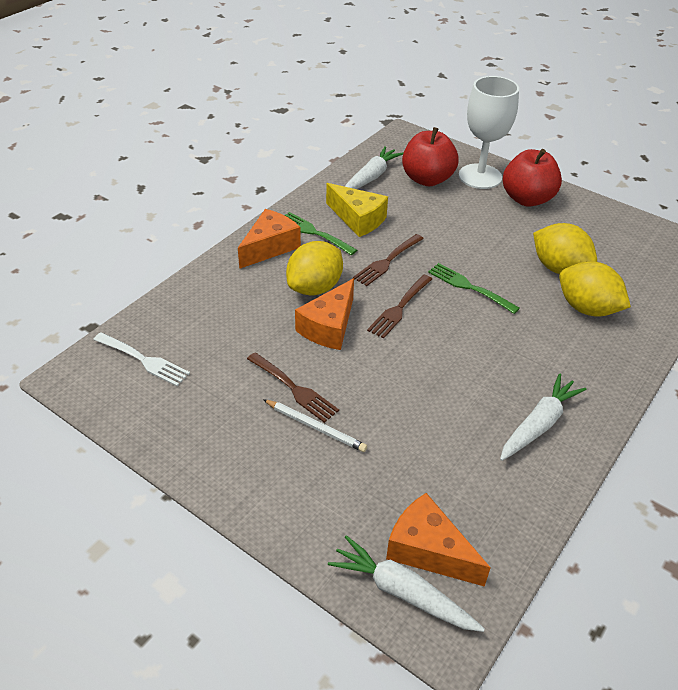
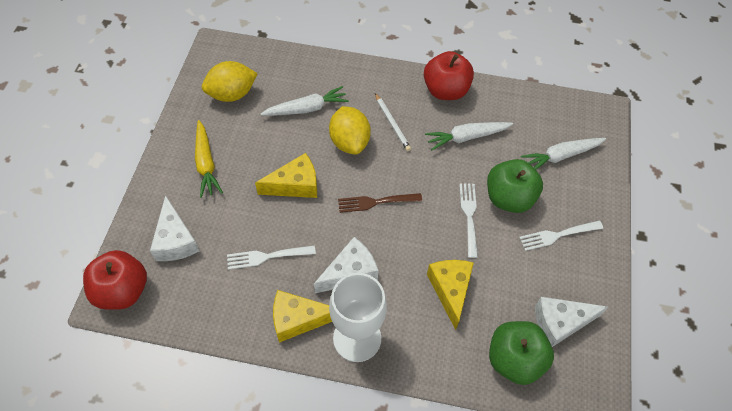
brown fork: 3 -> 1
green apple: 0 -> 2
green fork: 2 -> 0
orange cheese: 3 -> 0
white cheese: 0 -> 3
white fork: 1 -> 3
yellow carrot: 0 -> 1
yellow cheese: 1 -> 3
yellow lemon: 3 -> 2

